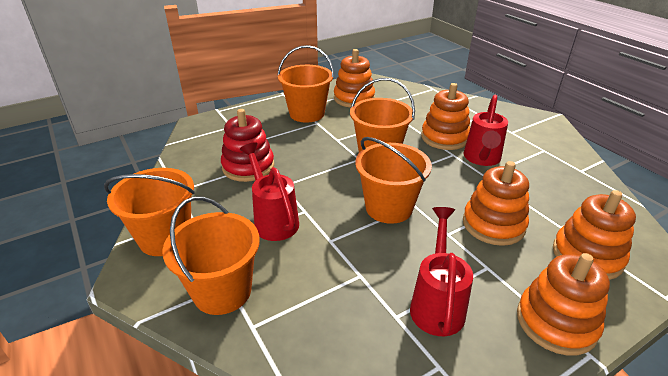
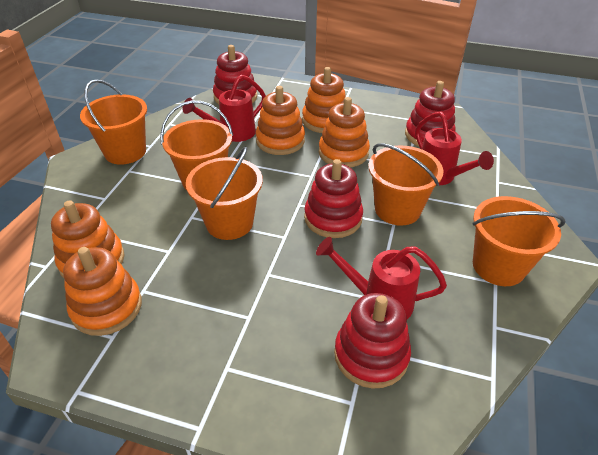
red stacking toy: 1 -> 4

